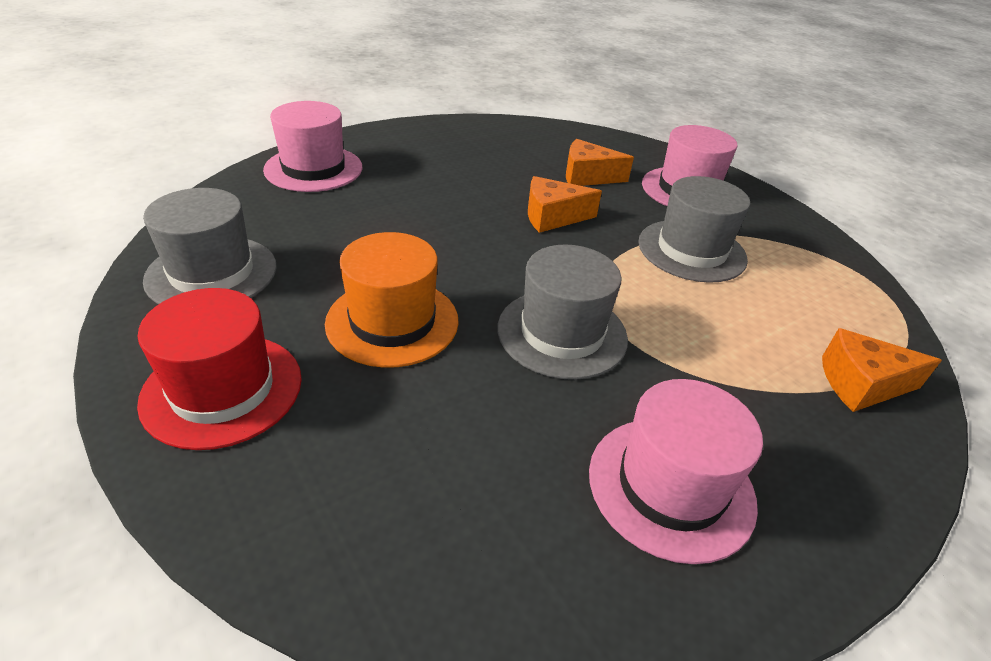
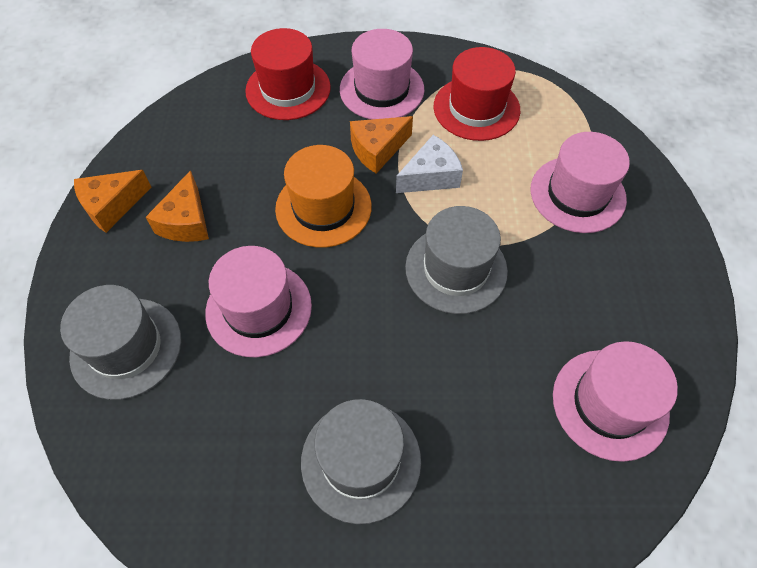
pink hat: 3 -> 4
red hat: 1 -> 2
white cheese: 0 -> 1

